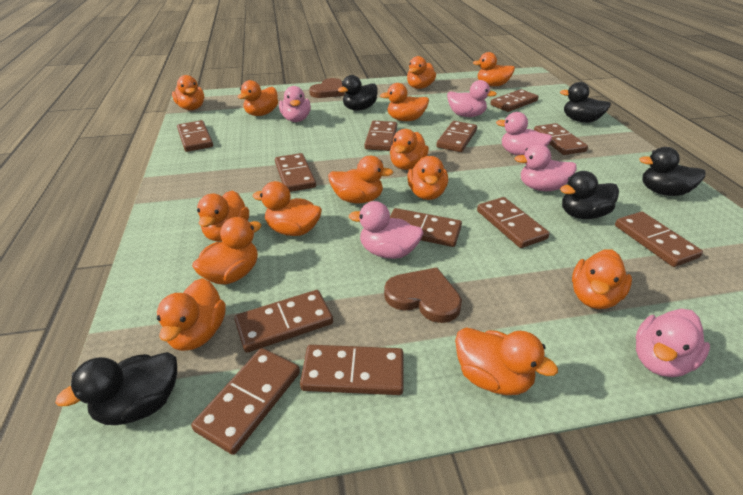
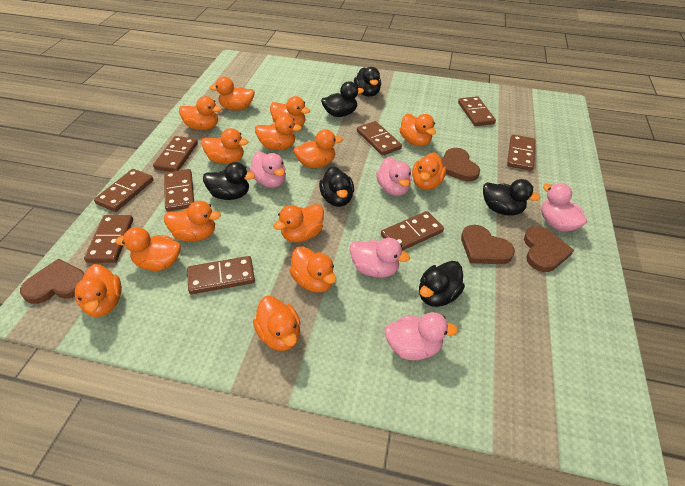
black duck: 5 -> 6
brown domino: 12 -> 9
brown heart: 2 -> 4
pink duck: 6 -> 5

